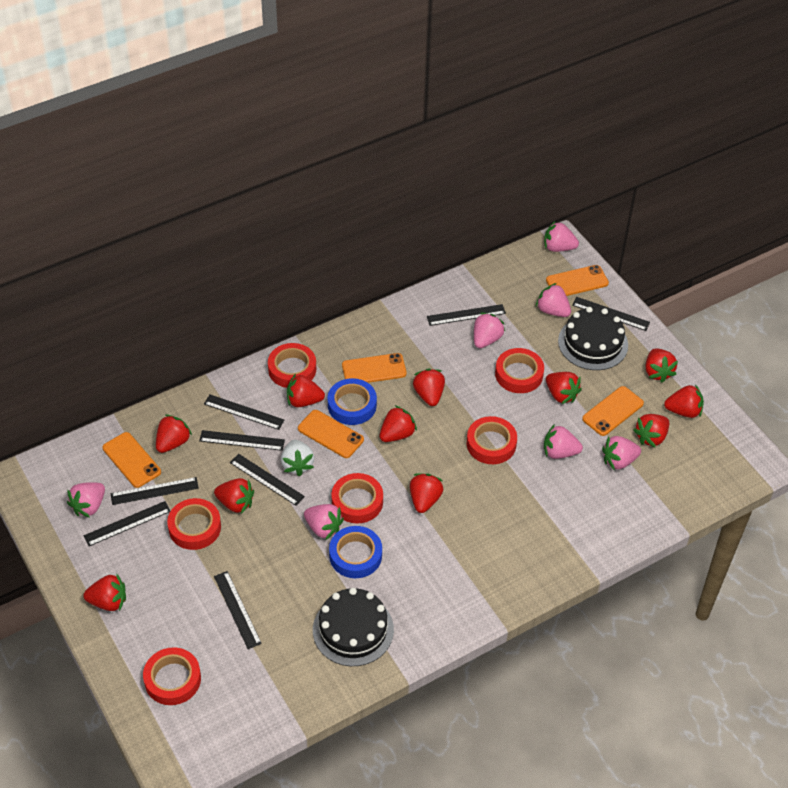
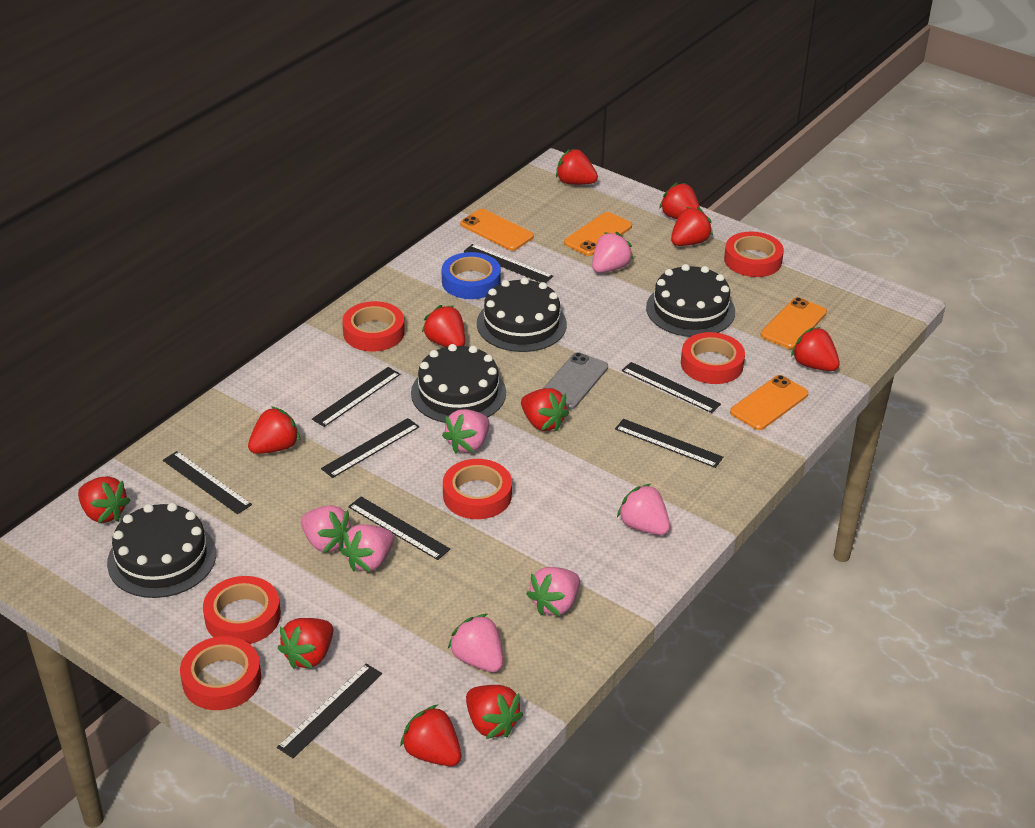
black cake: 2 -> 4
blue tape: 2 -> 1
grey phone: 0 -> 1
orange phone: 5 -> 4
white strawberry: 1 -> 0

